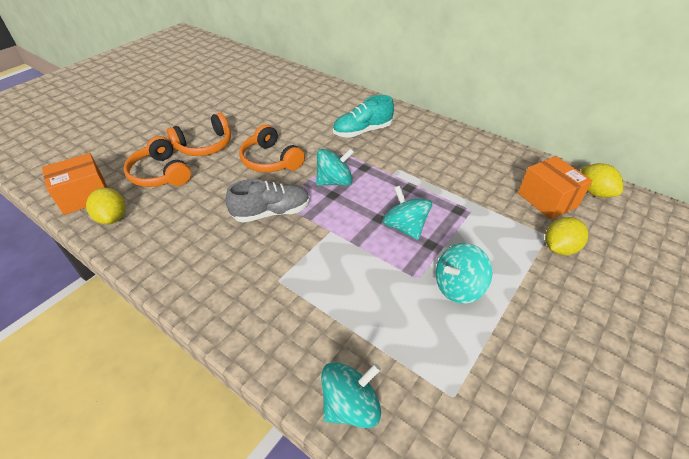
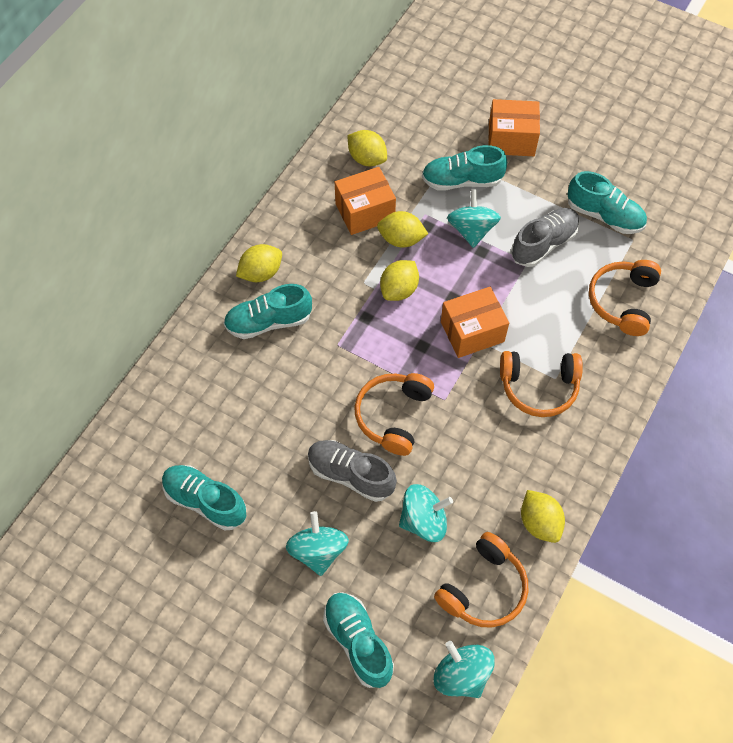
grey shoe: 1 -> 2
orange box: 2 -> 3
orange headphones: 3 -> 4
turquoise shoe: 1 -> 5
yellow lemon: 3 -> 5

